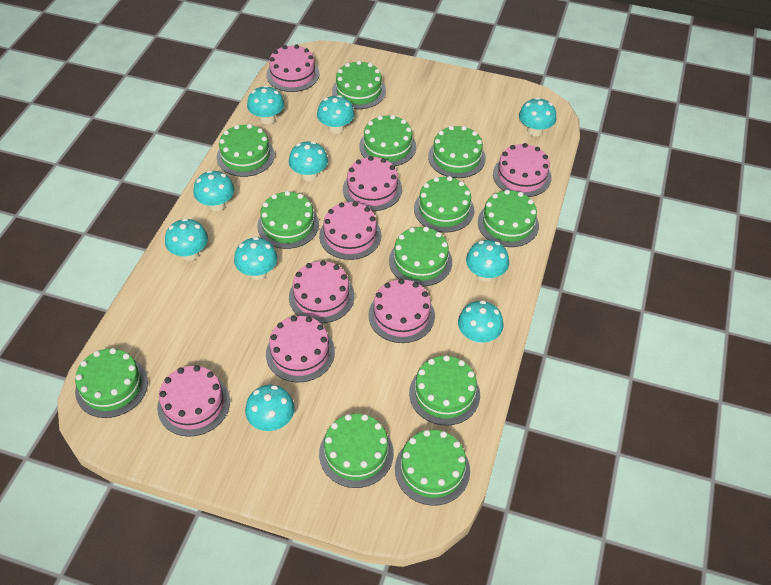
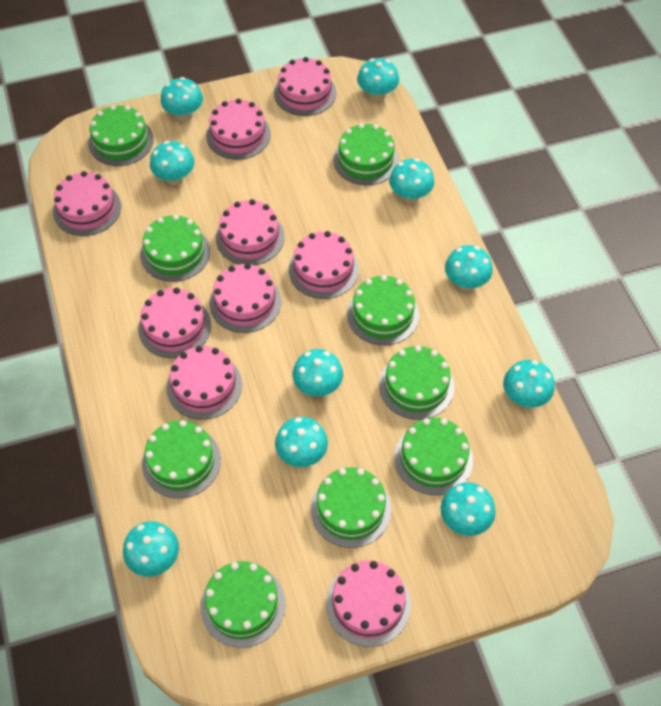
green cake: 12 -> 9
pink cake: 8 -> 9

